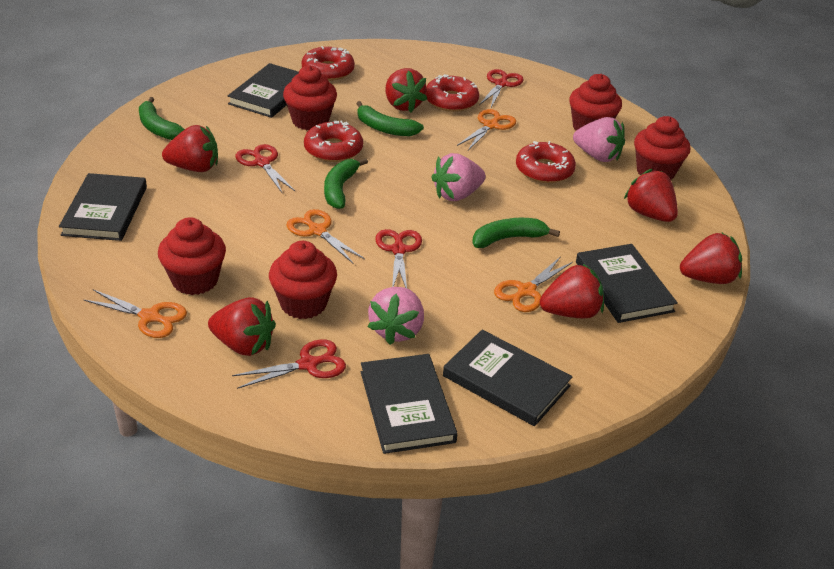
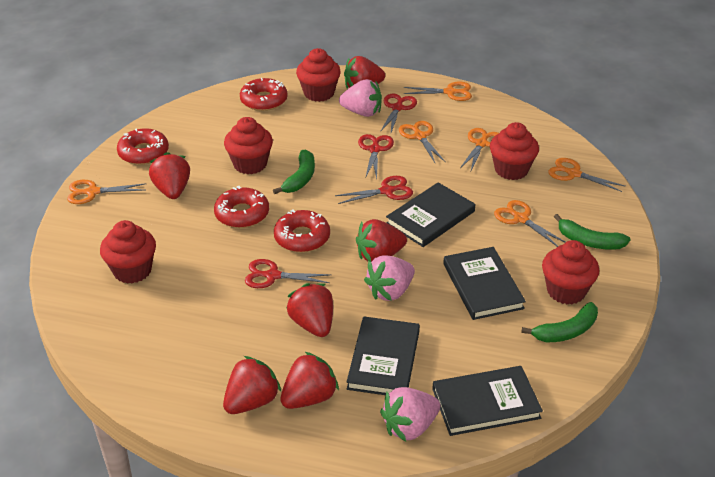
black book: 5 -> 4
green banana: 4 -> 3
orange scissors: 4 -> 6

